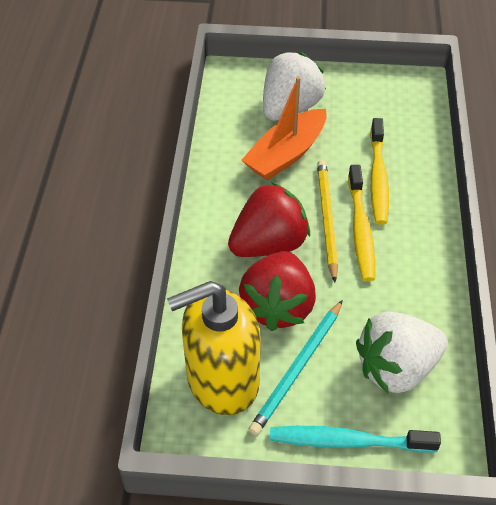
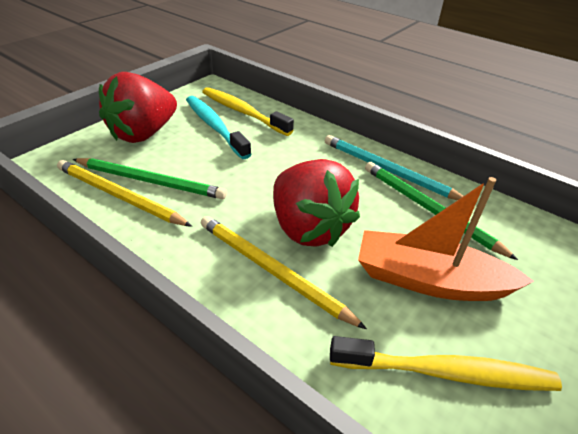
green pencil: 0 -> 2
white strawberry: 2 -> 0
yellow pencil: 1 -> 2
yellow soap dispenser: 1 -> 0

